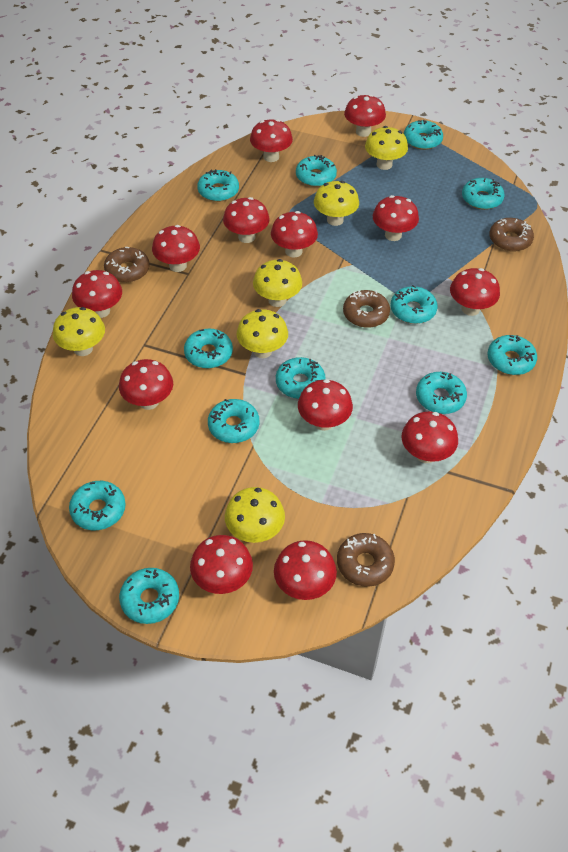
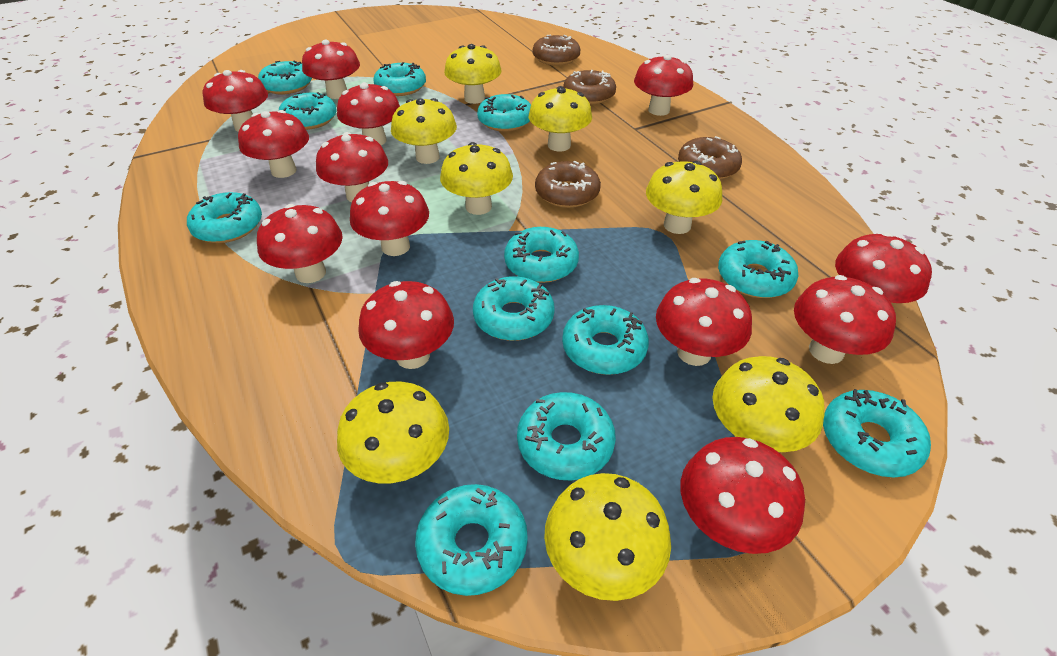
yellow mushroom: 6 -> 8

